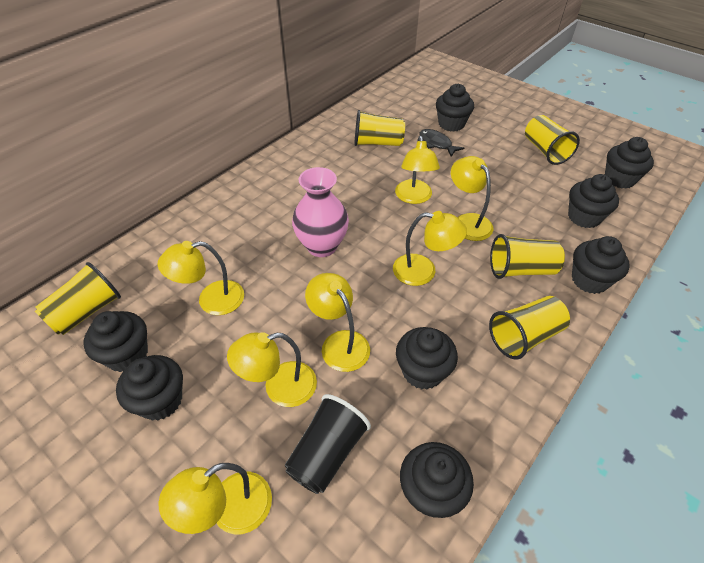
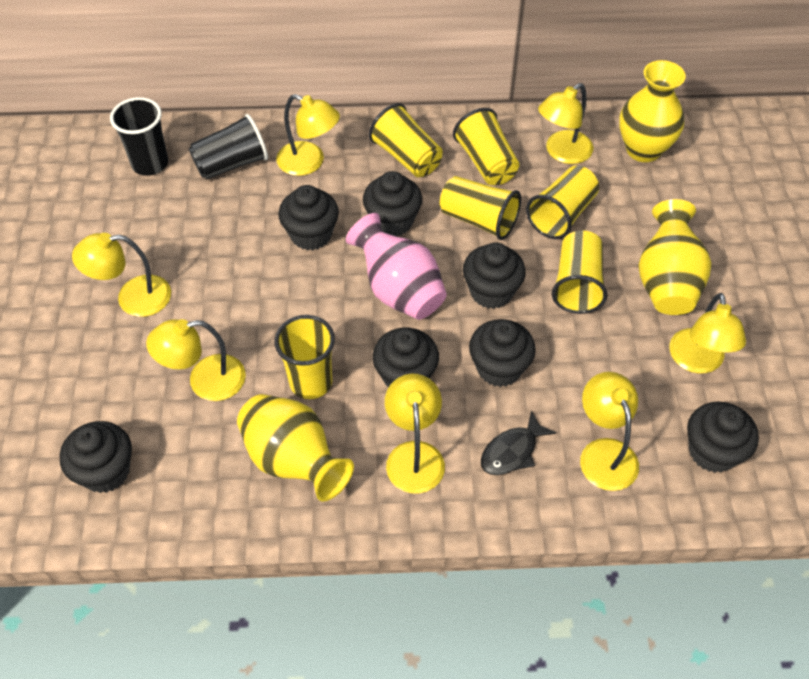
black cup: 1 -> 2
black cupcake: 8 -> 7
yellow cup: 5 -> 6
yellow vase: 0 -> 3

